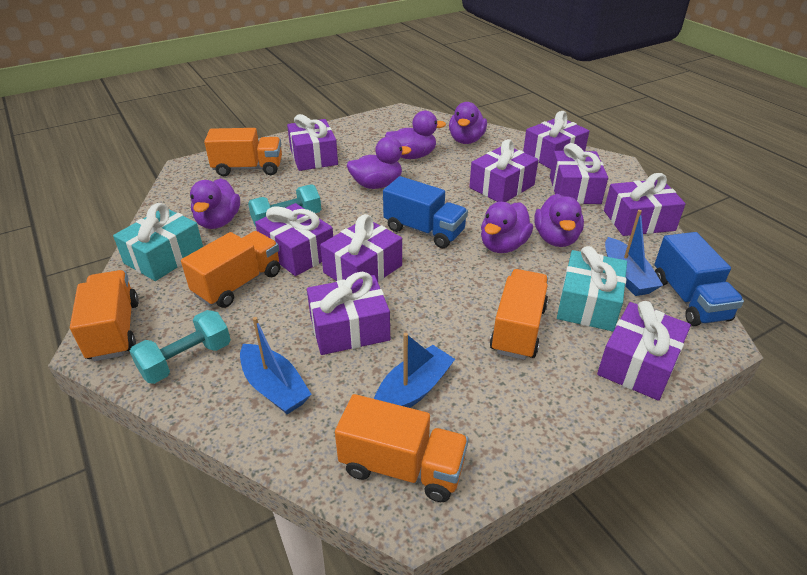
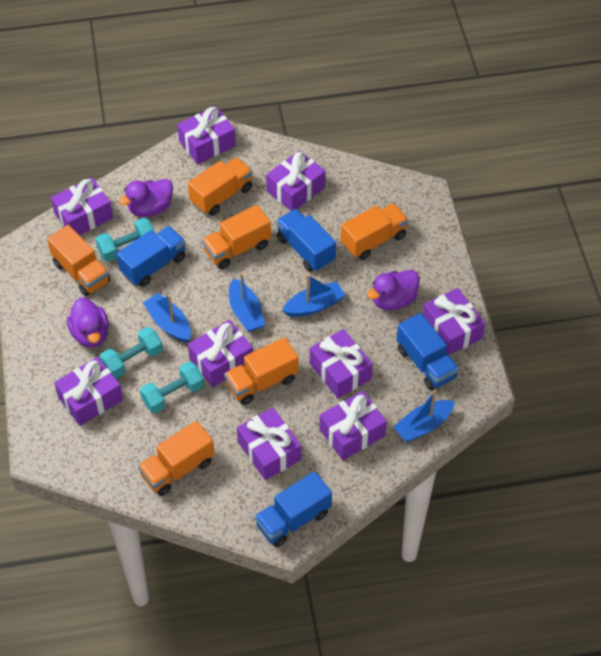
blue boat: 3 -> 4
blue truck: 2 -> 4
orange truck: 5 -> 6
purple duck: 6 -> 3
turquoise dumbbell: 2 -> 3
turquoise gift: 2 -> 0

